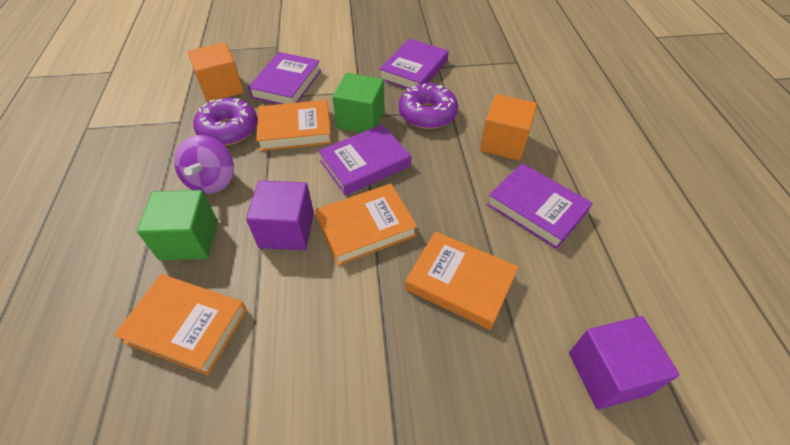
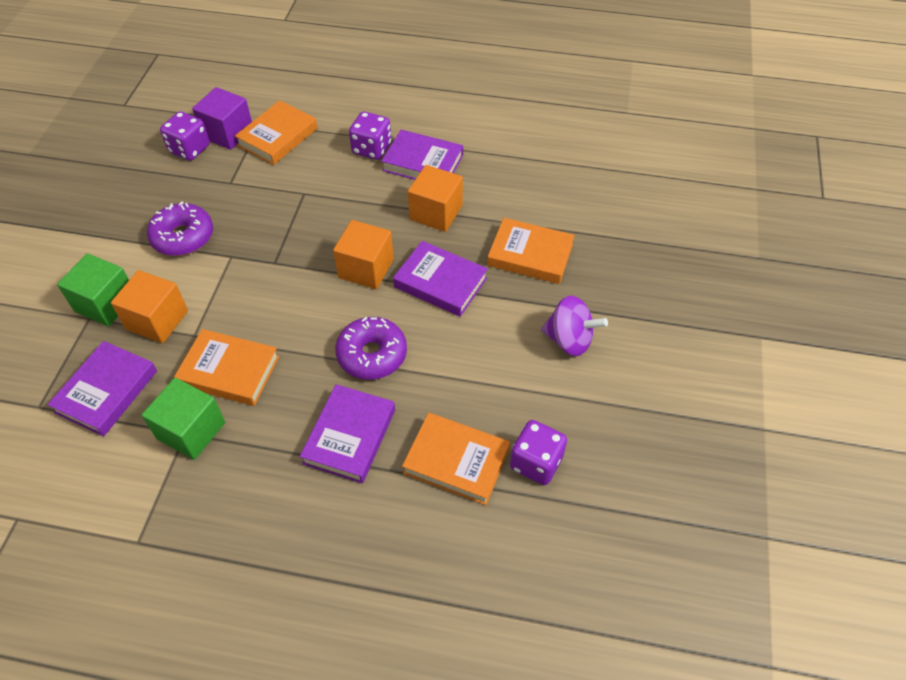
orange cube: 2 -> 3
purple cube: 2 -> 1
purple dice: 0 -> 3

